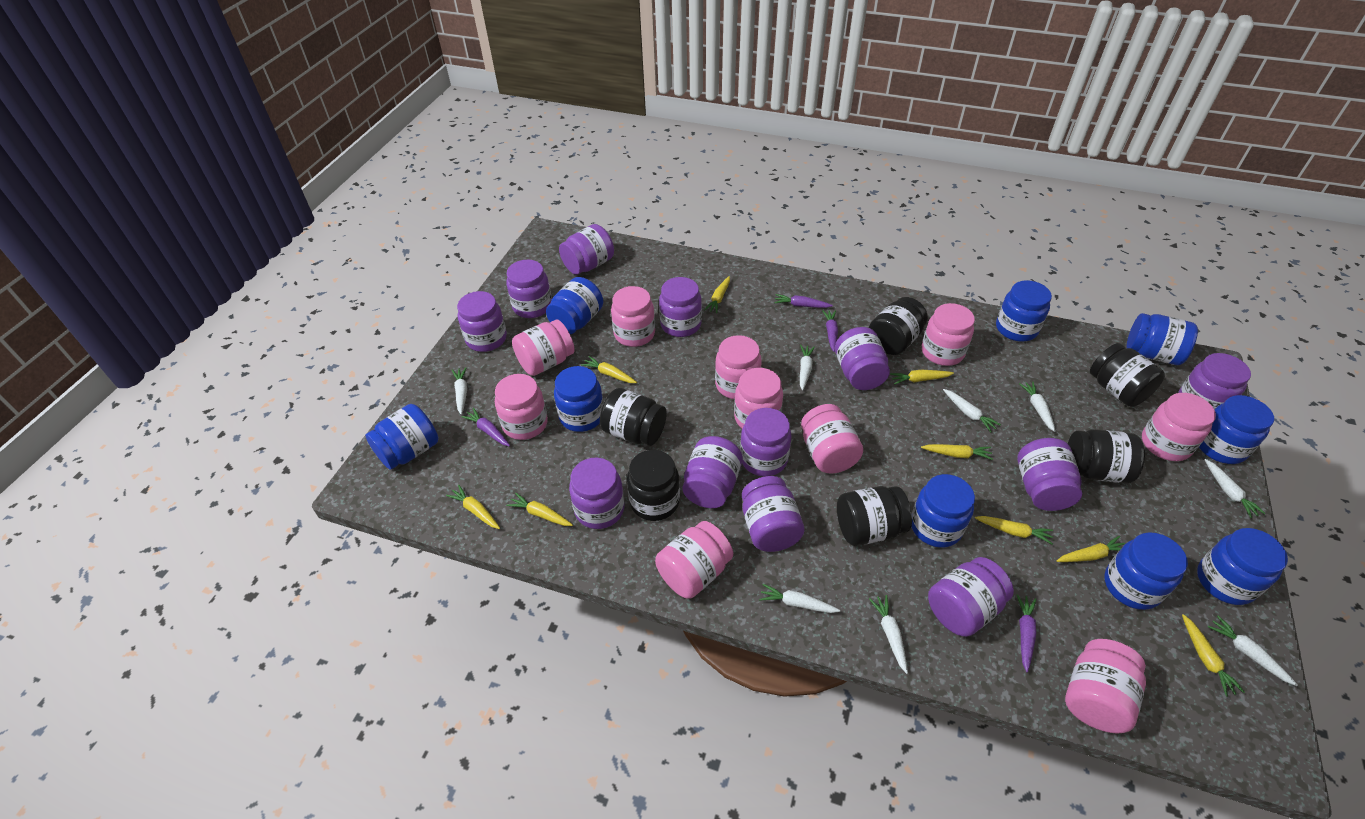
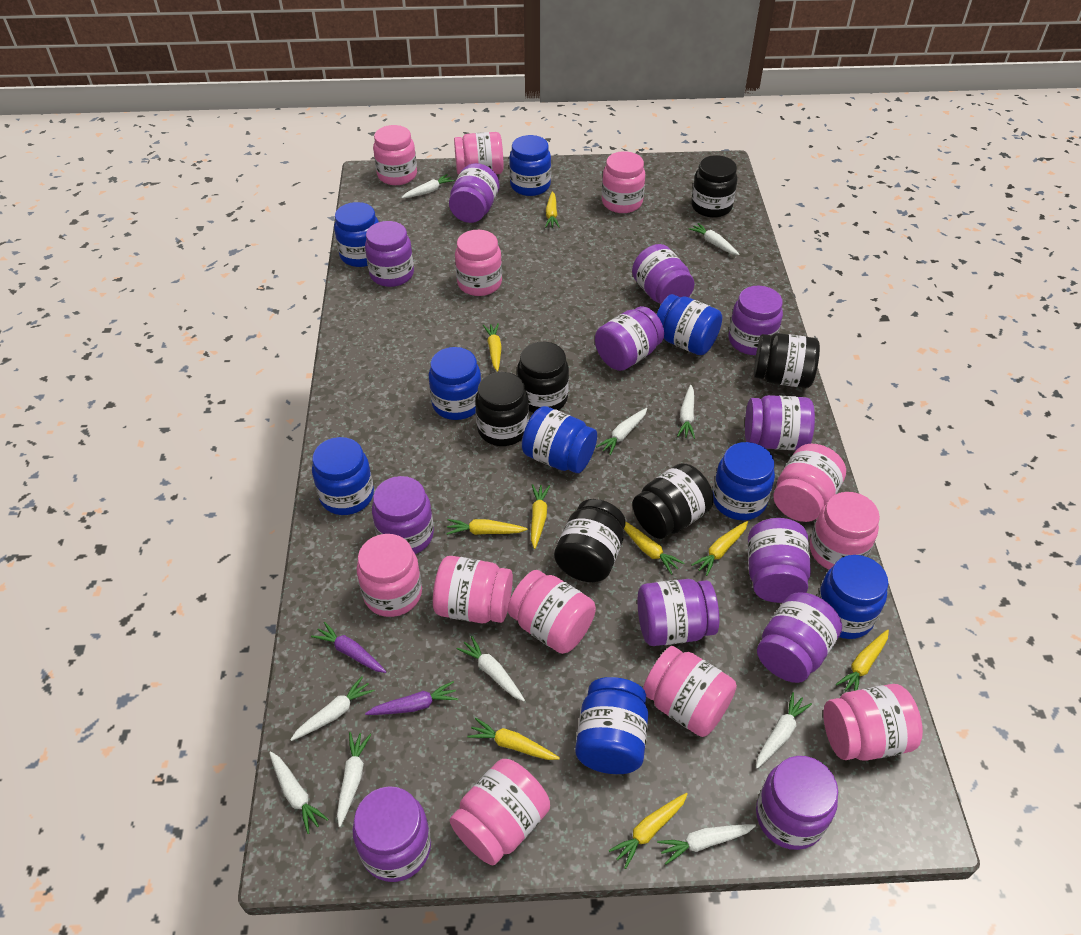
pink jar: 10 -> 12
purple carrot: 4 -> 2
white carrot: 8 -> 10

